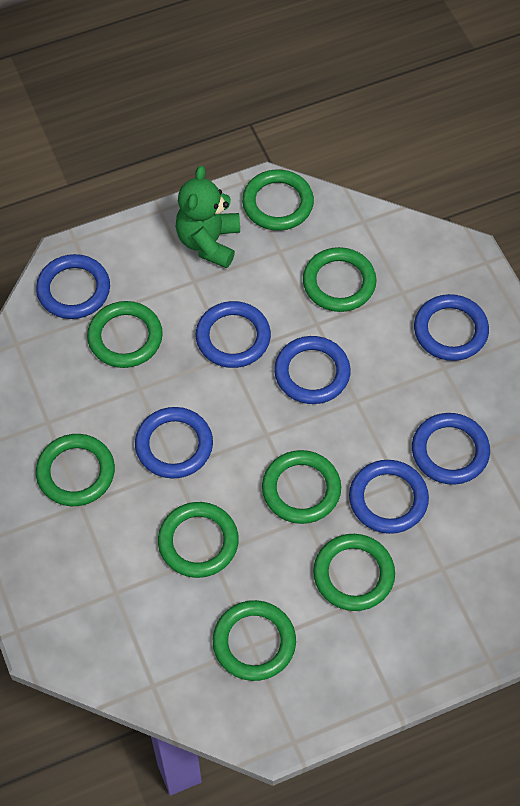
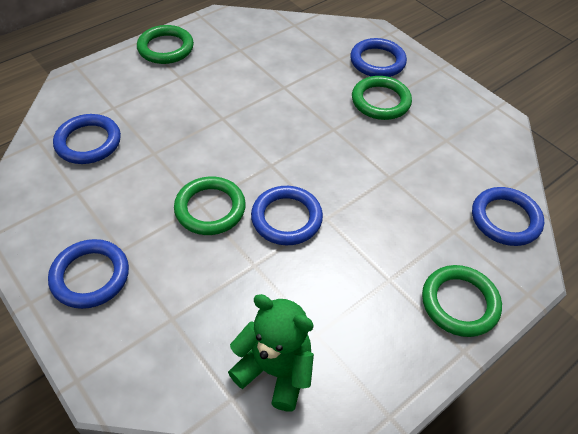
blue ring: 7 -> 5
green ring: 8 -> 4

